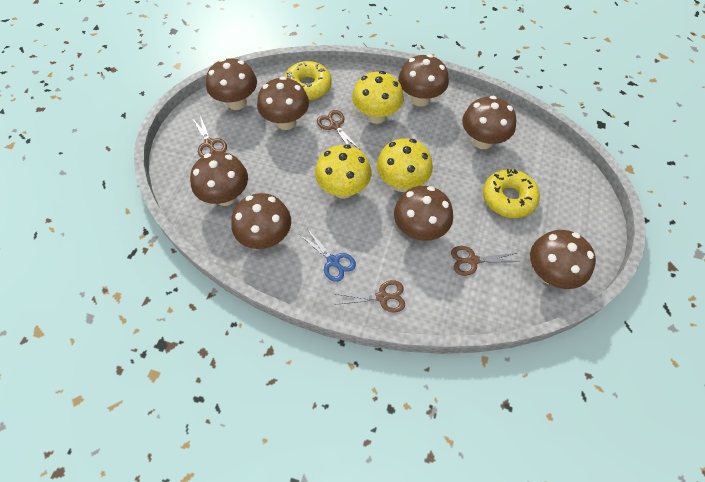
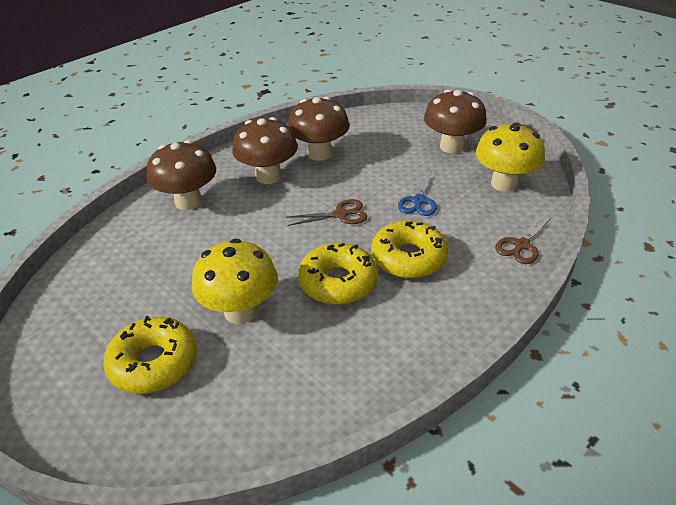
brown mushroom: 8 -> 4
brown scissors: 4 -> 2
yellow donut: 2 -> 3
yellow mushroom: 3 -> 2

